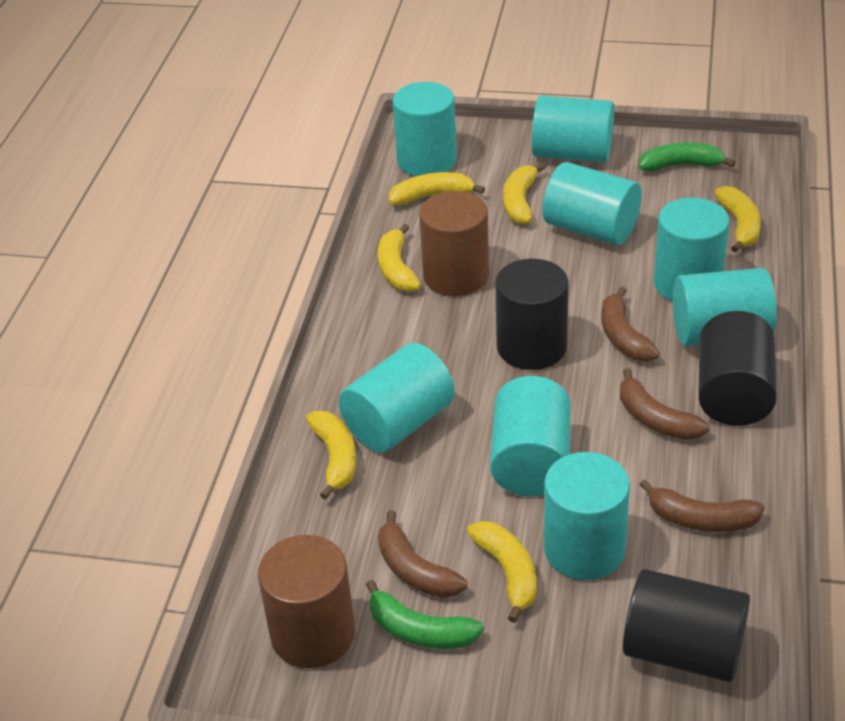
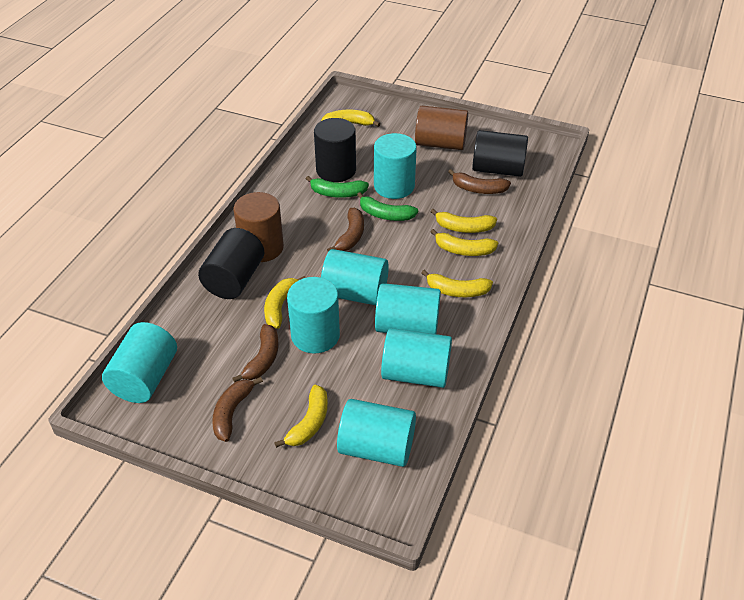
turquoise cylinder: 8 -> 7

